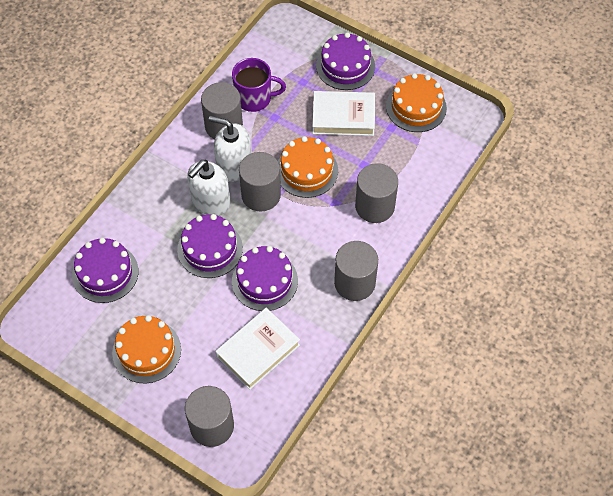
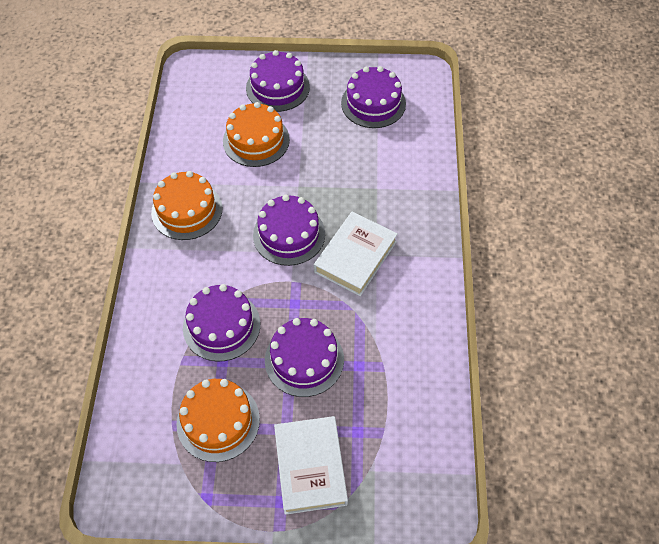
grey cylinder: 5 -> 0
purple cake: 4 -> 5
purple mug: 1 -> 0
white soap dispenser: 2 -> 0

